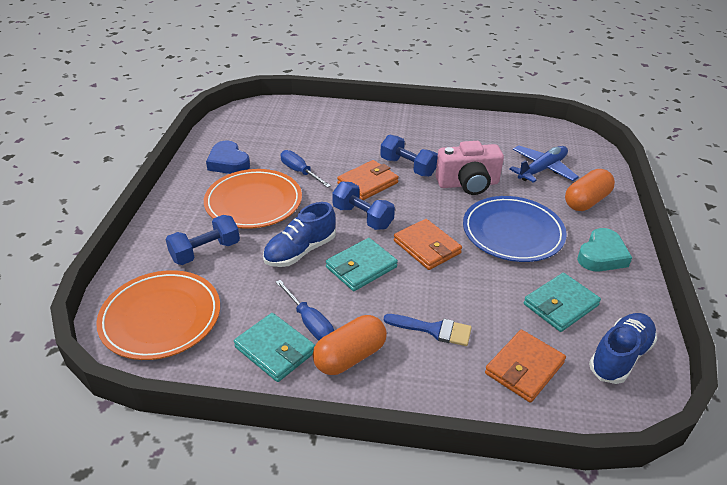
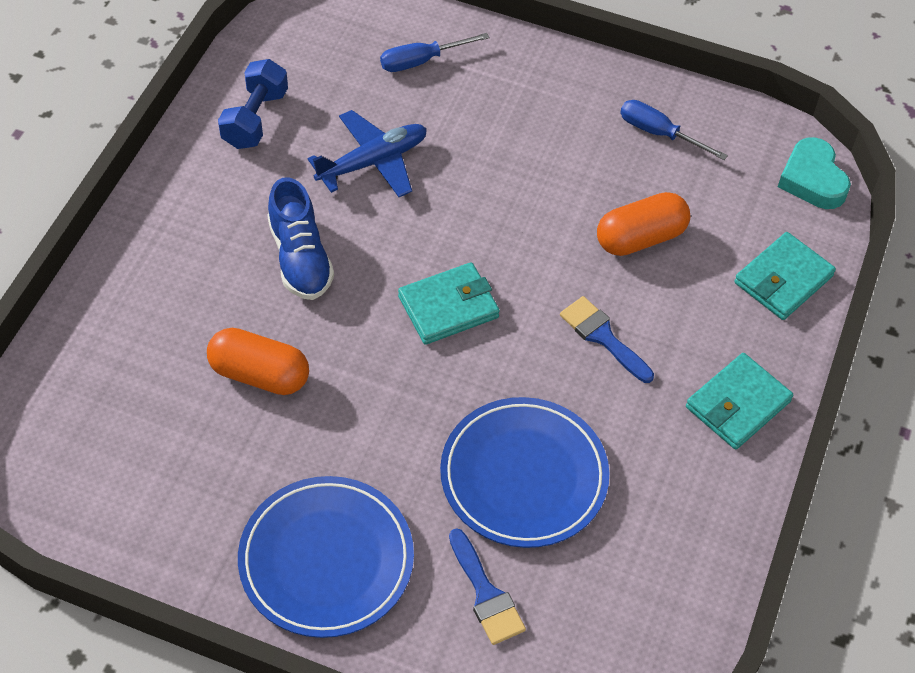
blue brush: 1 -> 2
blue dumbbell: 3 -> 1
blue heart: 1 -> 0
blue plate: 1 -> 2
blue shoe: 2 -> 1
orange plate: 2 -> 0
orange wallet: 3 -> 0
pink camera: 1 -> 0

